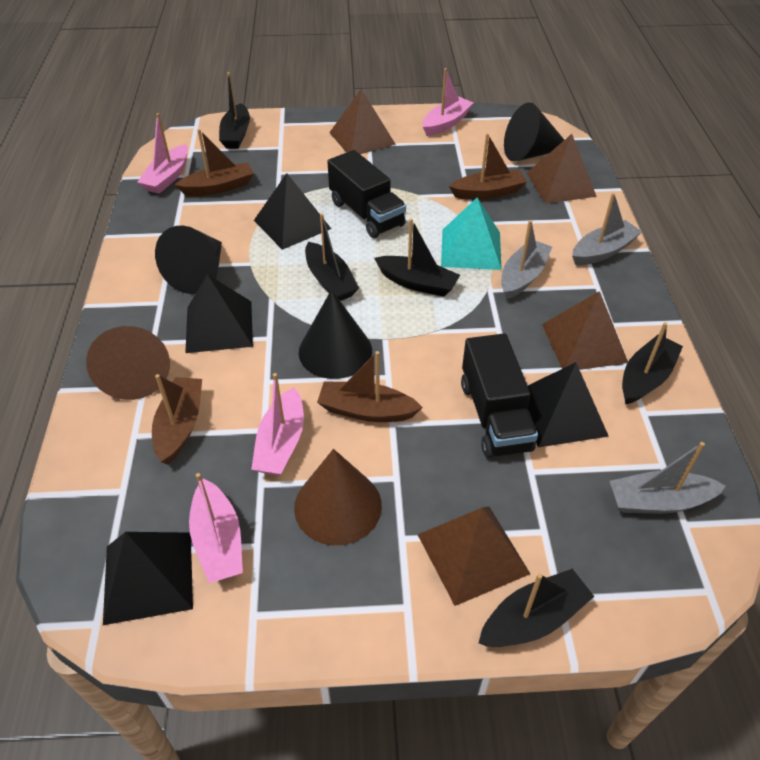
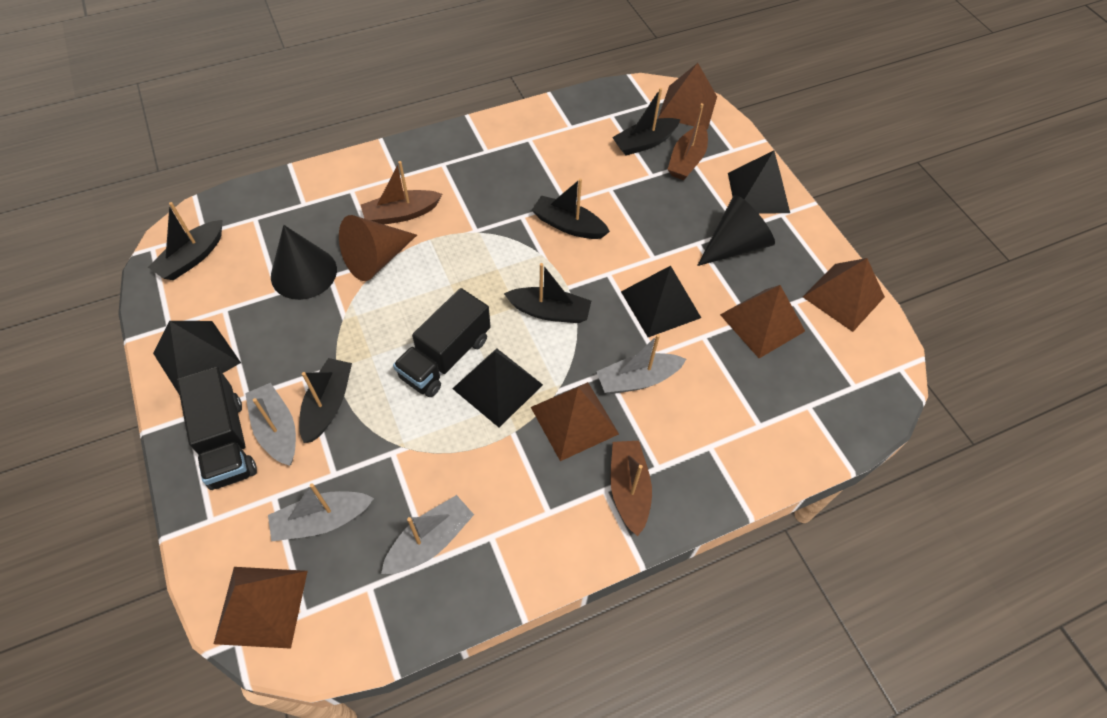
black cone: 3 -> 2
brown boat: 4 -> 3
brown cone: 2 -> 1
brown pyramid: 4 -> 5
grey boat: 3 -> 4
pink boat: 4 -> 0
turquoise pyramid: 1 -> 0

